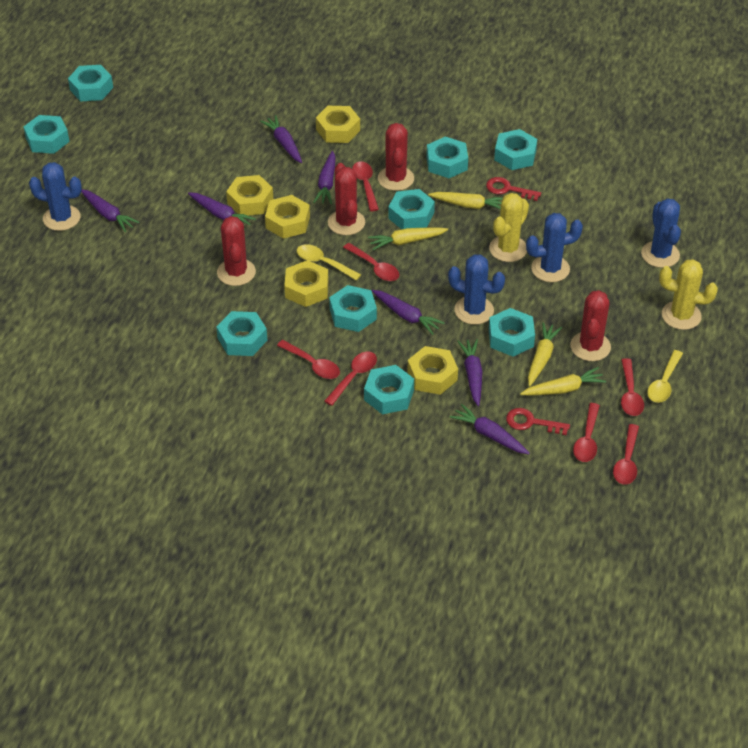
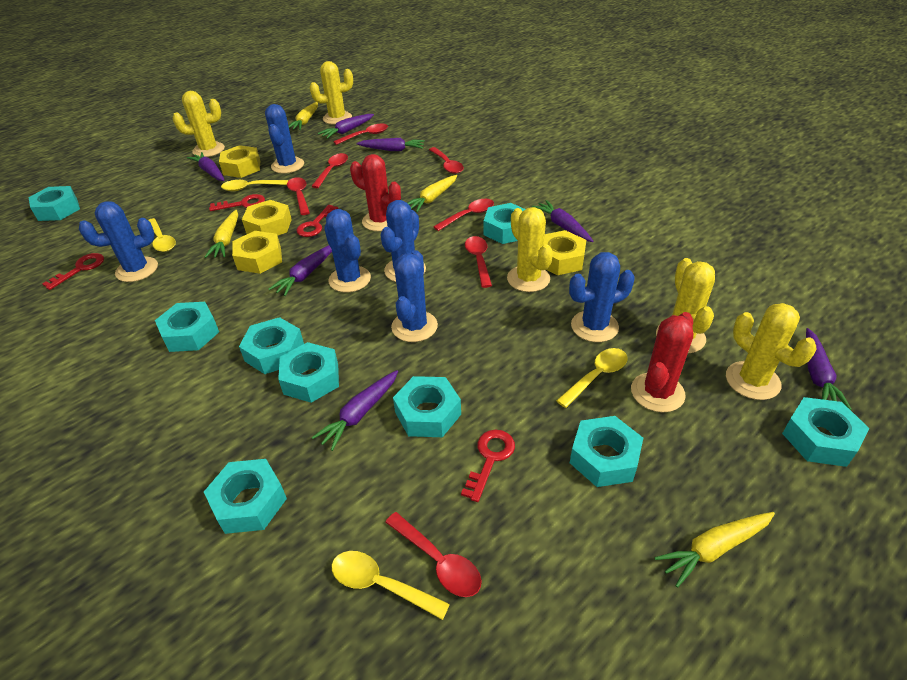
blue cactus: 4 -> 6
red cactus: 4 -> 2
red key: 2 -> 4
yellow cactus: 2 -> 5
yellow nut: 5 -> 4
yellow spoon: 2 -> 4

